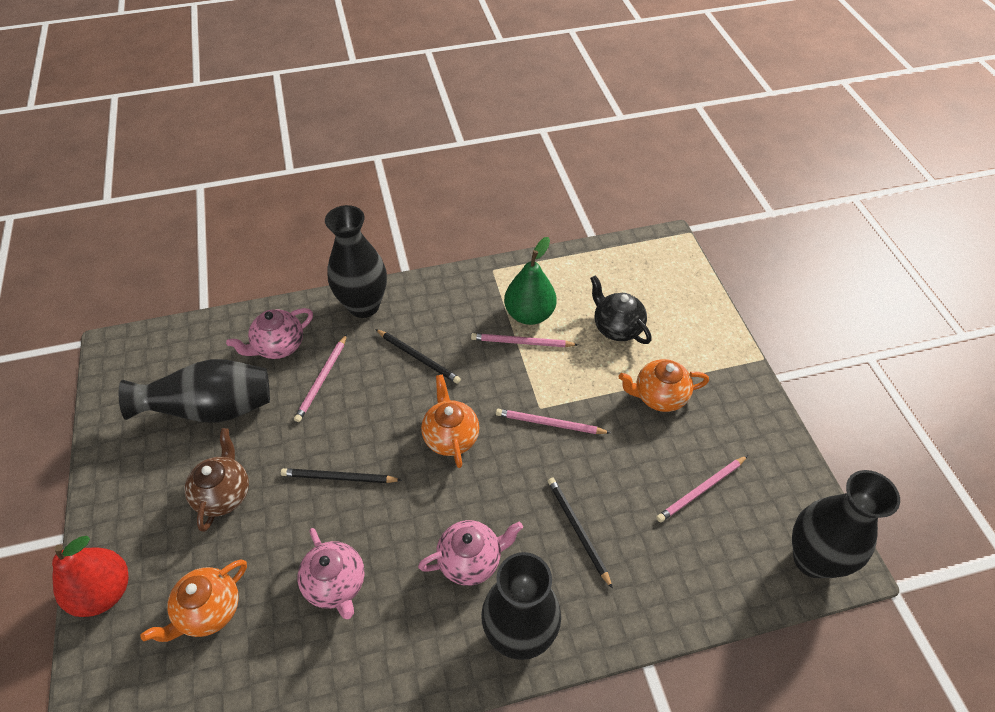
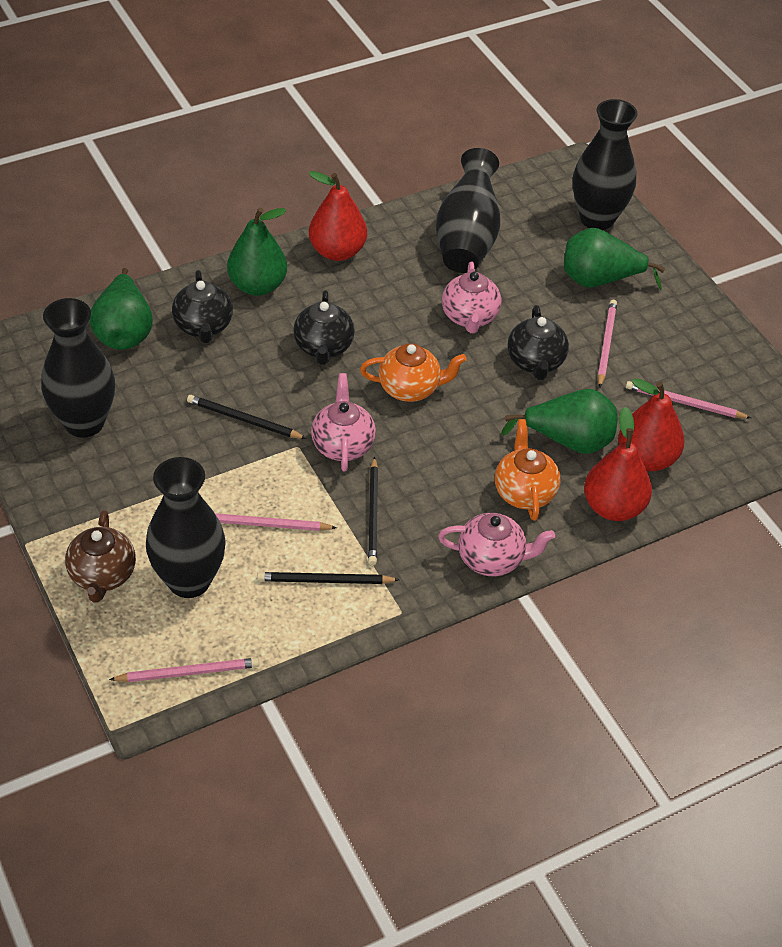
black teapot: 1 -> 3
green pear: 1 -> 4
orange teapot: 3 -> 2
red pear: 1 -> 3

